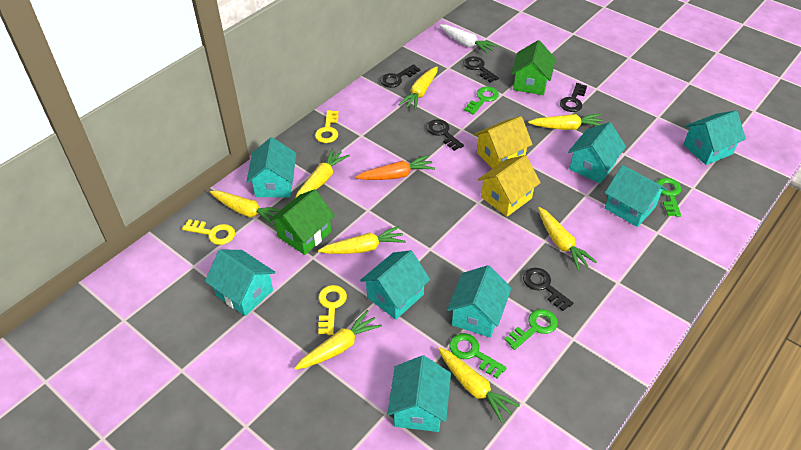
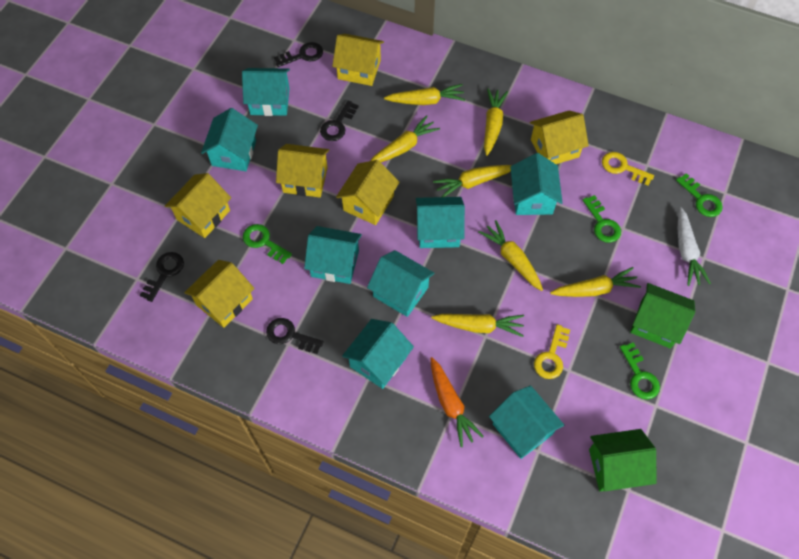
black key: 5 -> 4
yellow carrot: 8 -> 7
yellow house: 2 -> 6
yellow key: 3 -> 2

